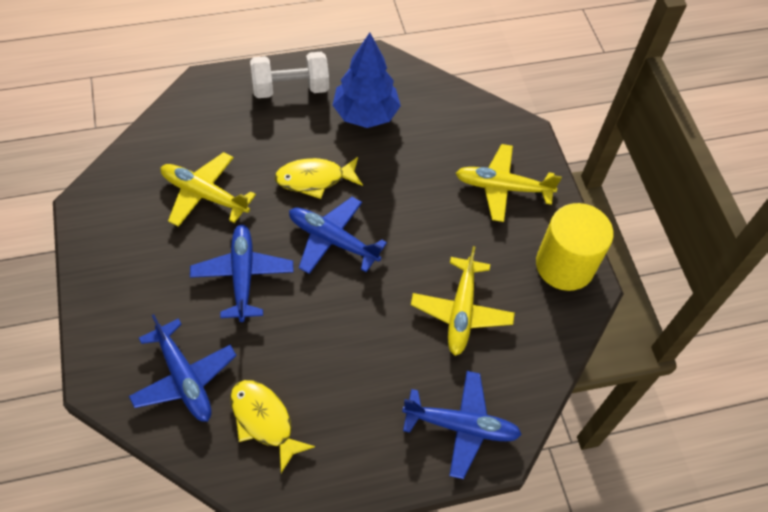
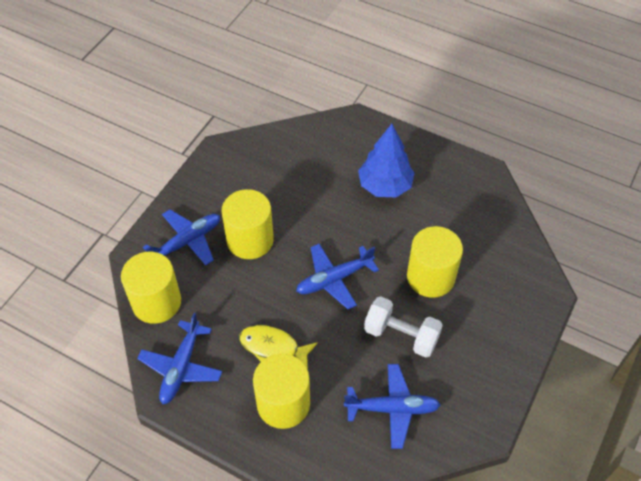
yellow cylinder: 1 -> 4
yellow fish: 2 -> 1
yellow plane: 3 -> 0

